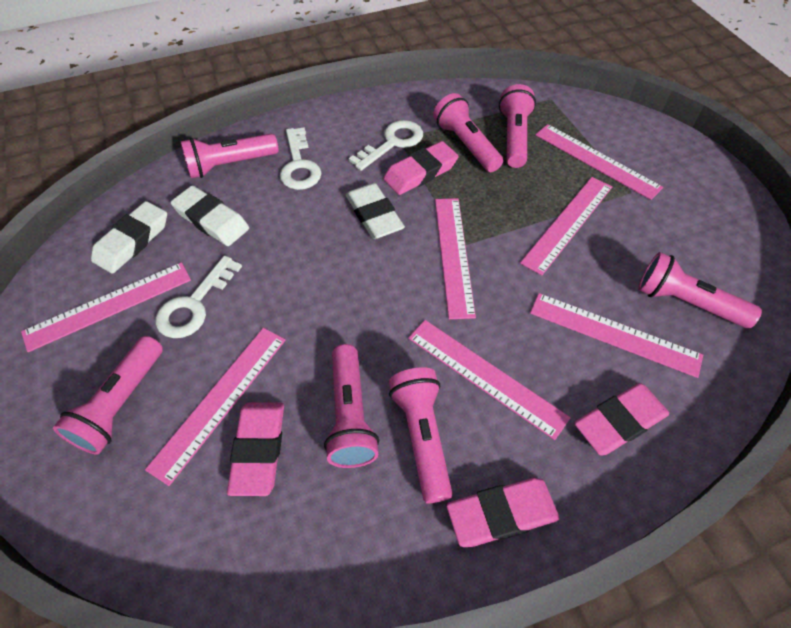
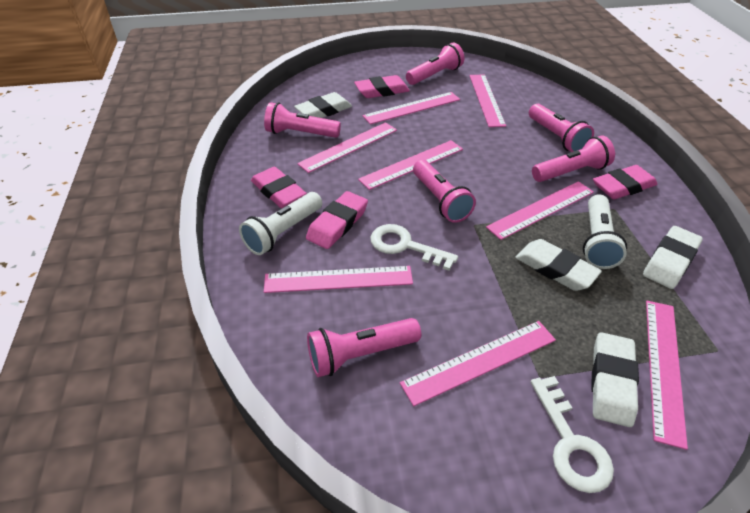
pink flashlight: 7 -> 6
pink ruler: 7 -> 8
white eraser: 3 -> 4
white flashlight: 0 -> 2
white key: 3 -> 2

